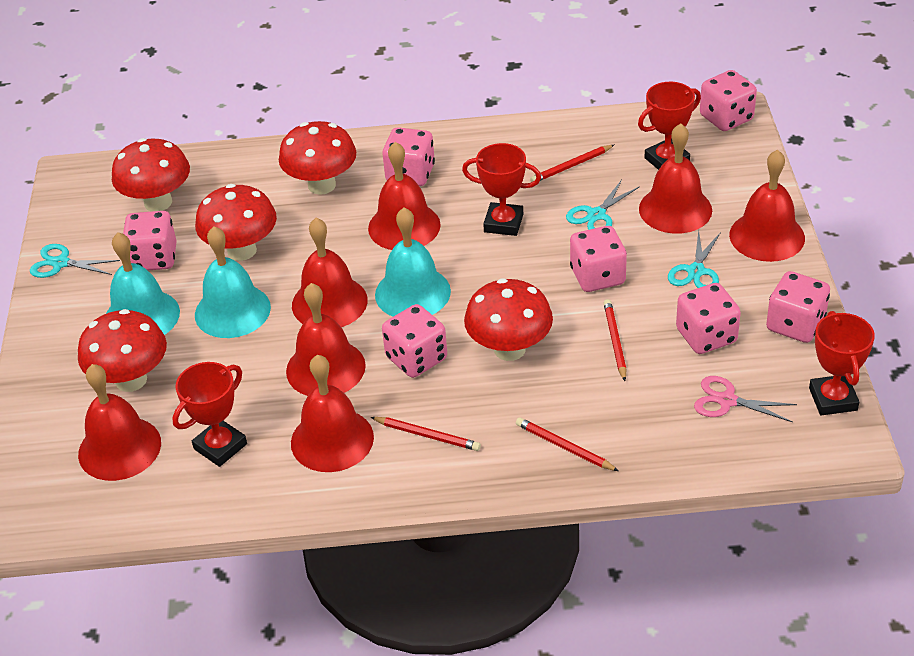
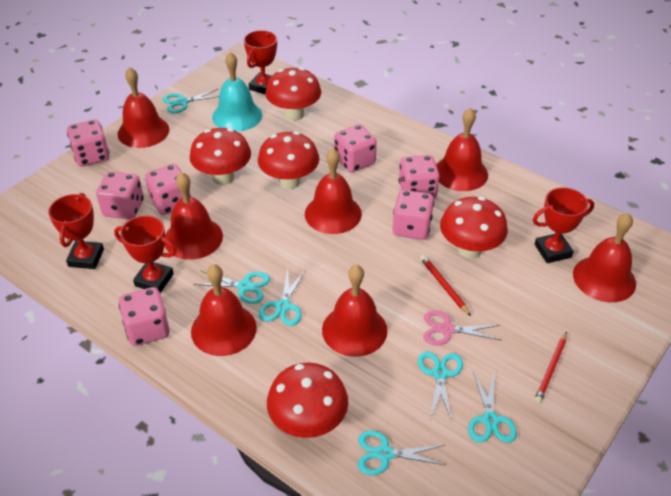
red pencil: 4 -> 2
turquoise bell: 3 -> 1
turquoise scissors: 3 -> 6

